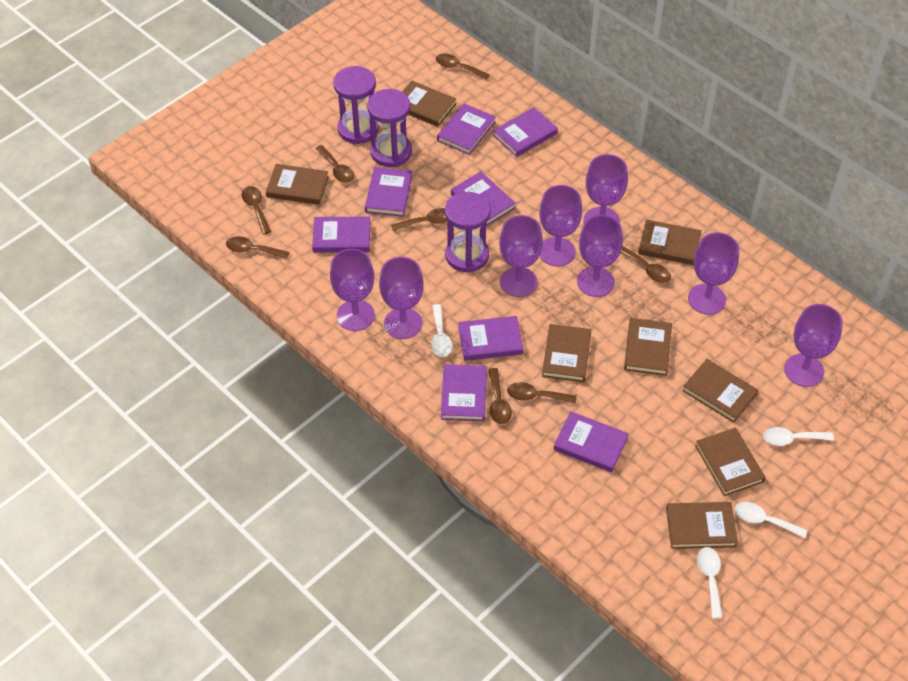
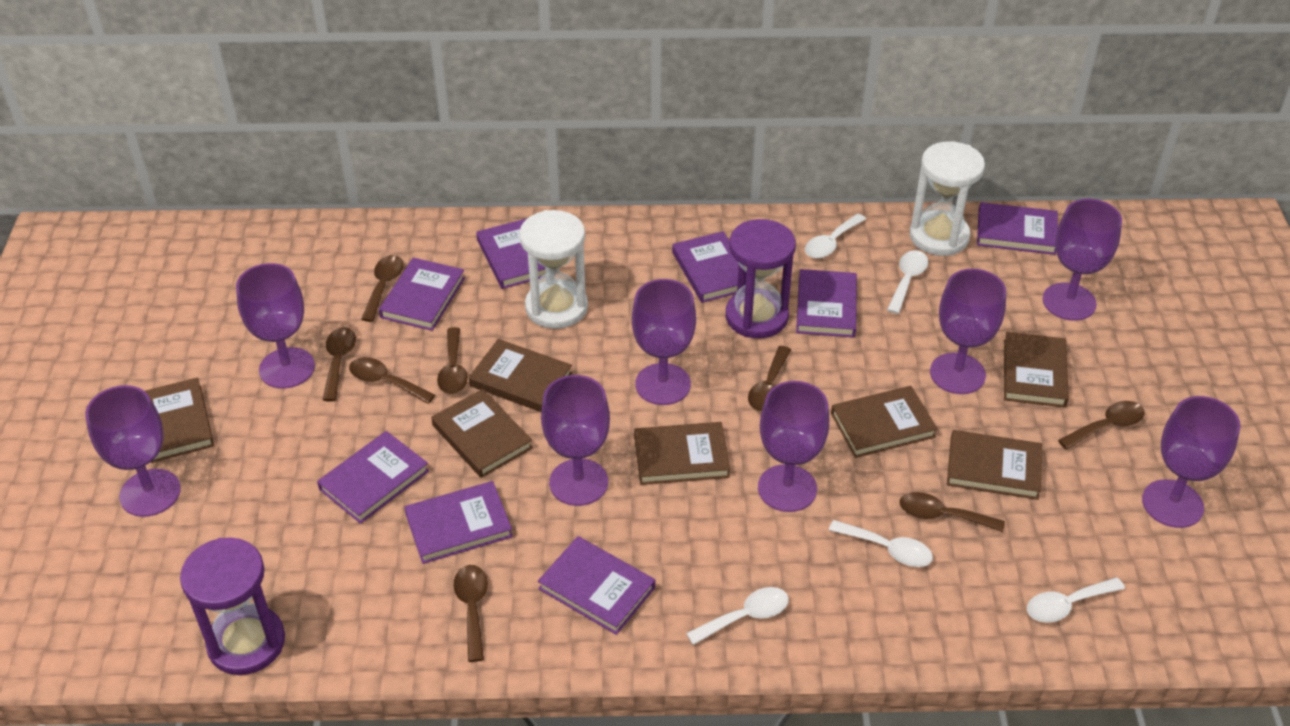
brown book: 8 -> 7
purple hourglass: 3 -> 2
white hourglass: 0 -> 2
white spoon: 4 -> 5

